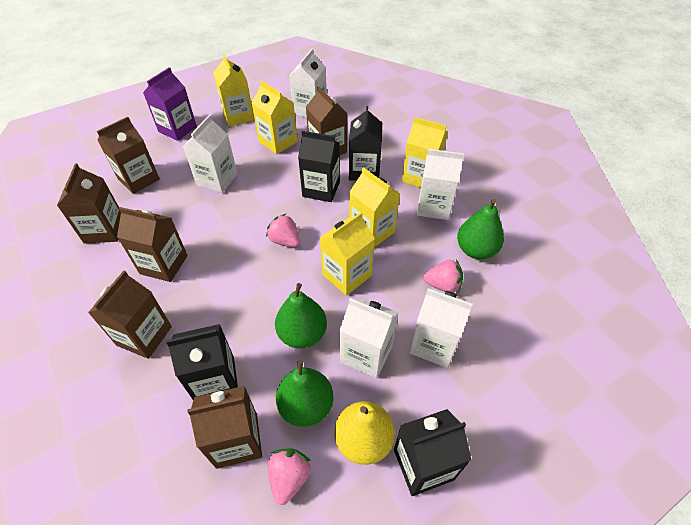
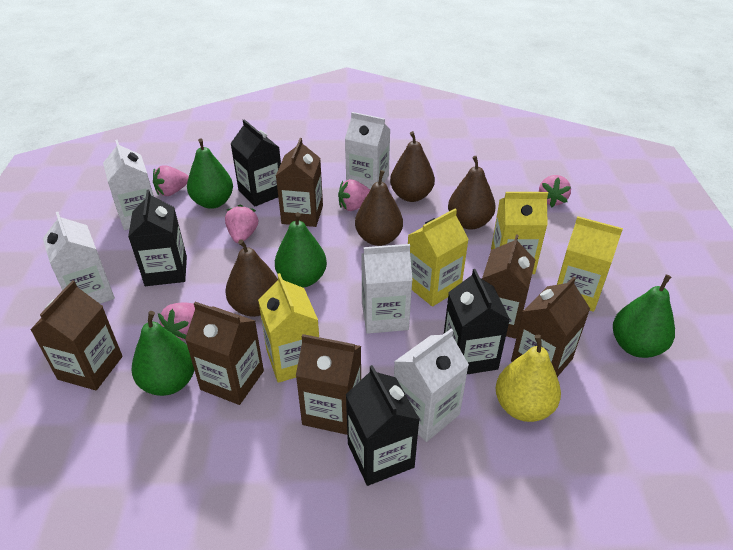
brown pear: 0 -> 4
green pear: 3 -> 4
pink strawberry: 3 -> 5
purple carton: 1 -> 0
yellow carton: 5 -> 4

